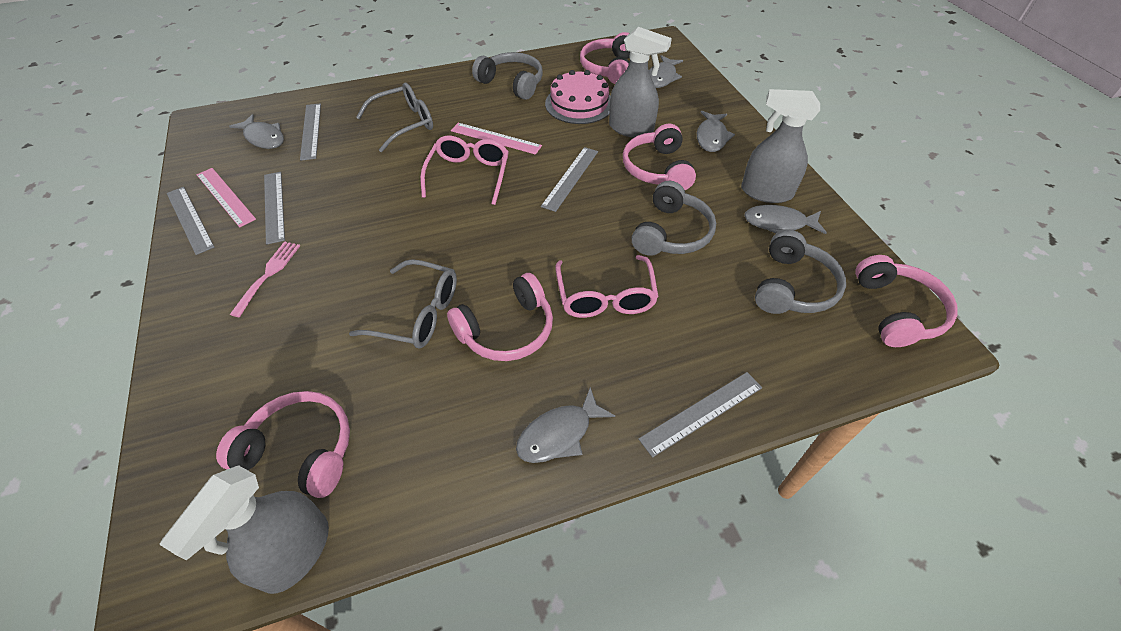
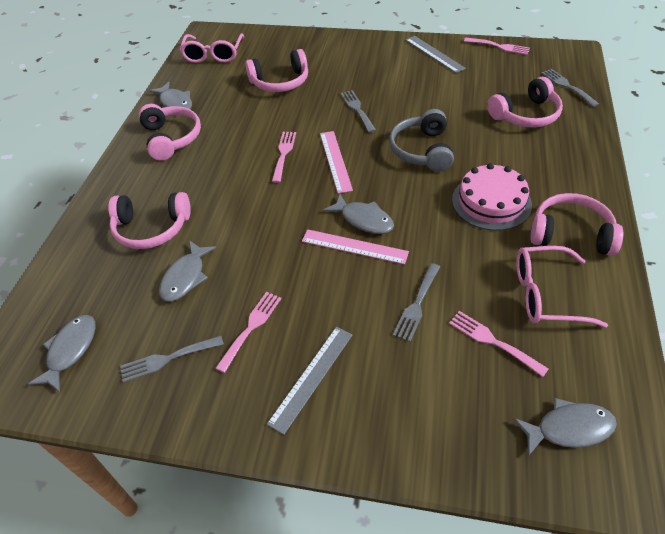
grey fork: 0 -> 4
grey glasses: 2 -> 0
grey headphones: 3 -> 1
grey ruler: 5 -> 2
grey spray bottle: 3 -> 0
pink fork: 1 -> 4

